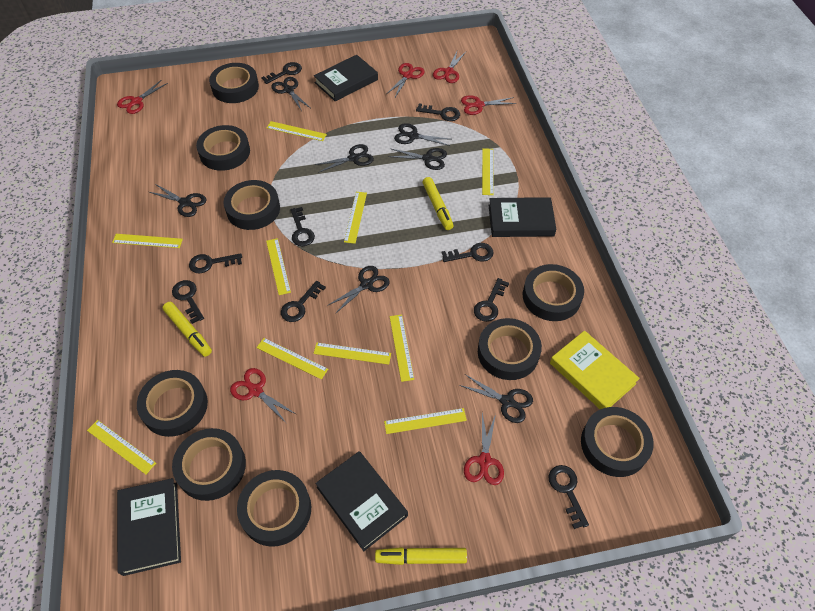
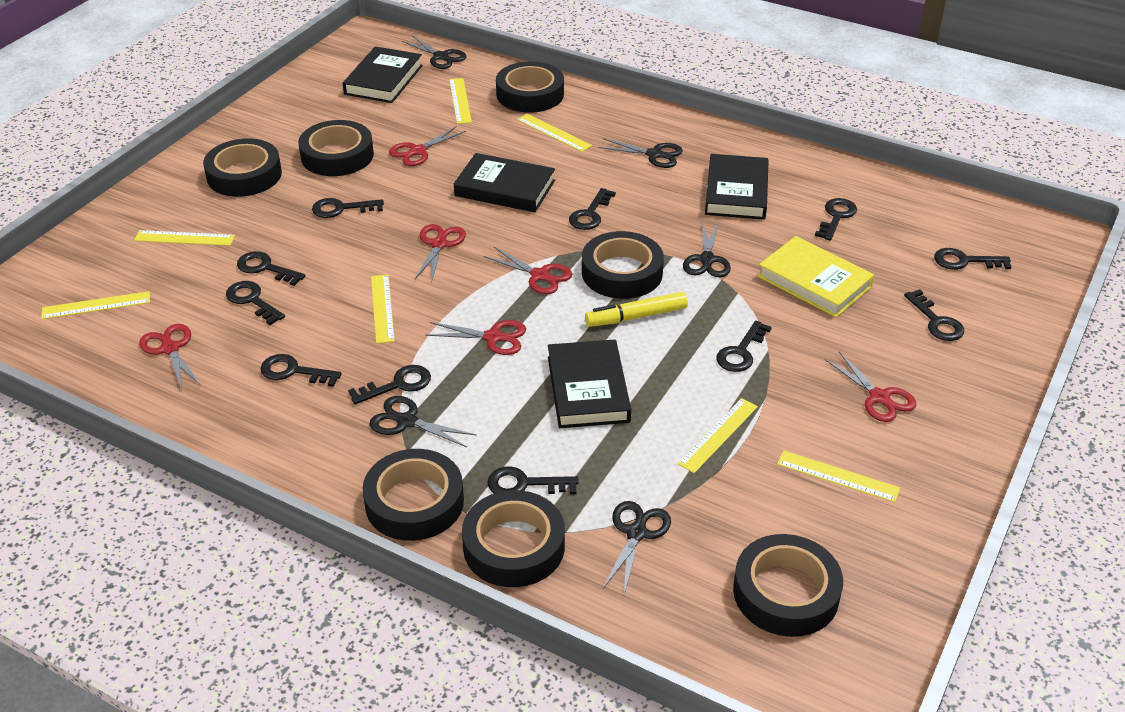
black key: 9 -> 11
black scissors: 7 -> 5
black tape: 9 -> 7
yellow marker: 3 -> 1
yellow ruler: 10 -> 7

